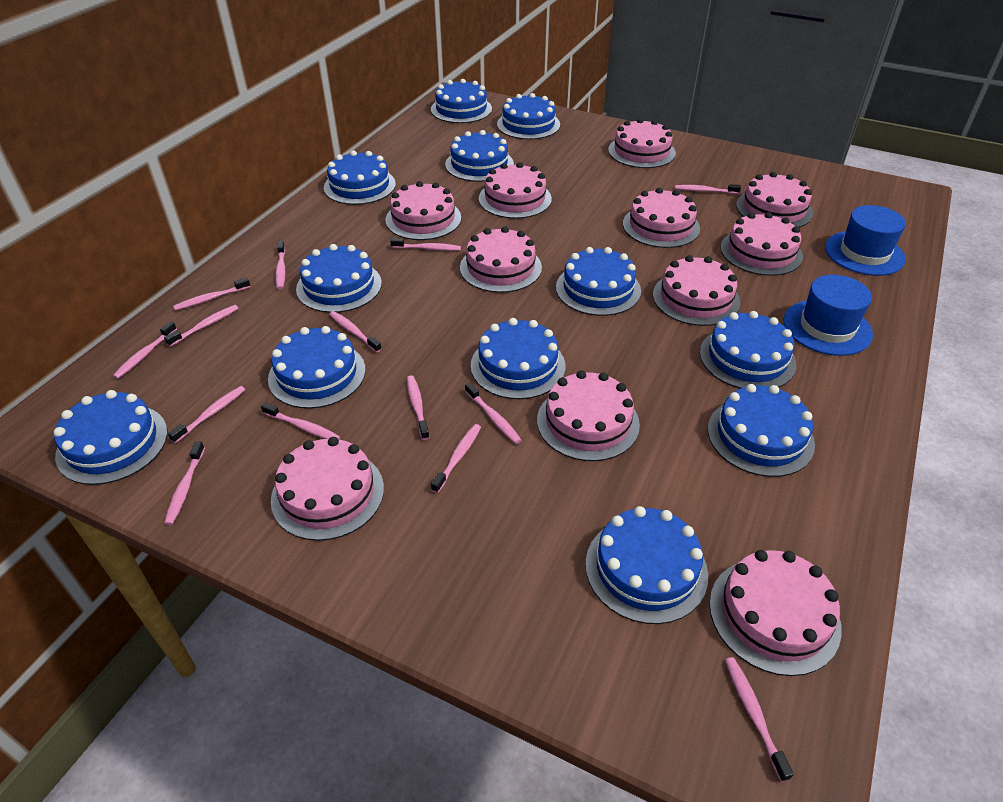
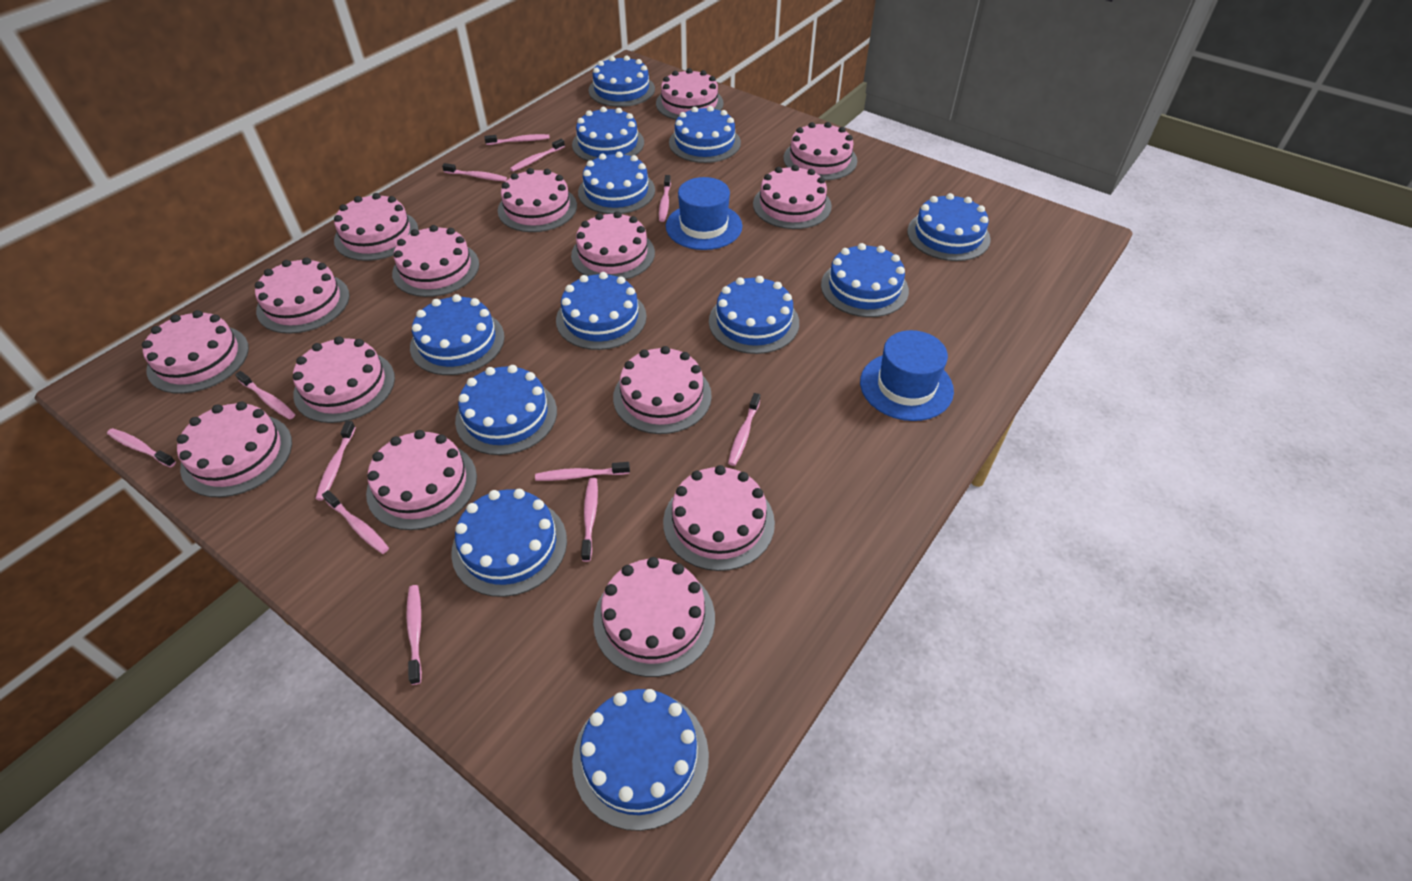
pink cake: 11 -> 15
pink toothbrush: 14 -> 12

